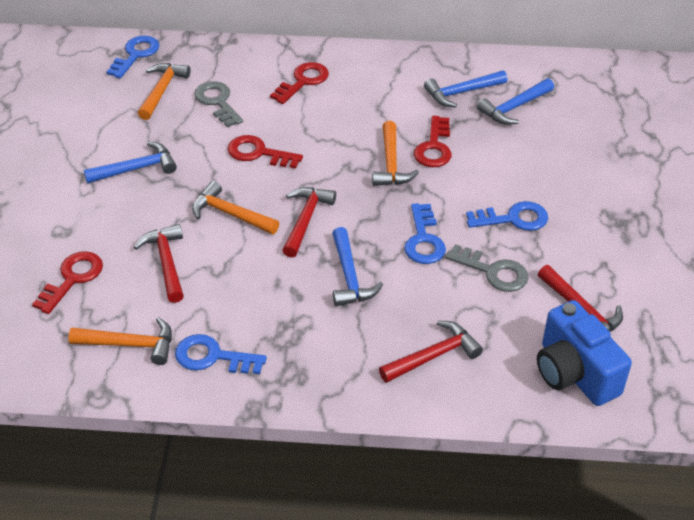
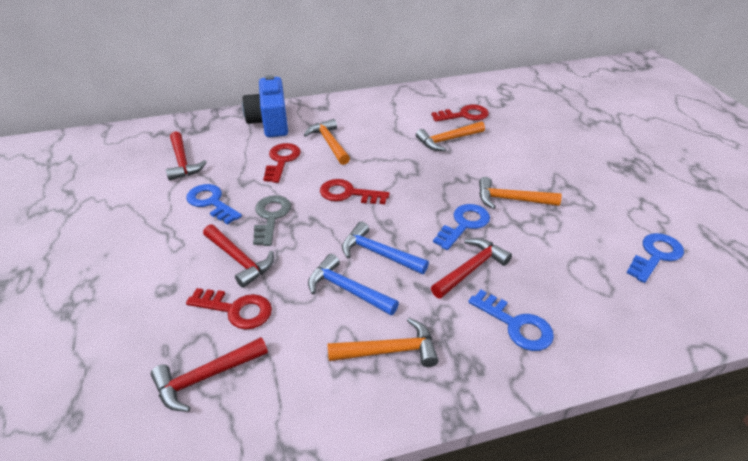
blue hammer: 4 -> 2
grey key: 2 -> 1

